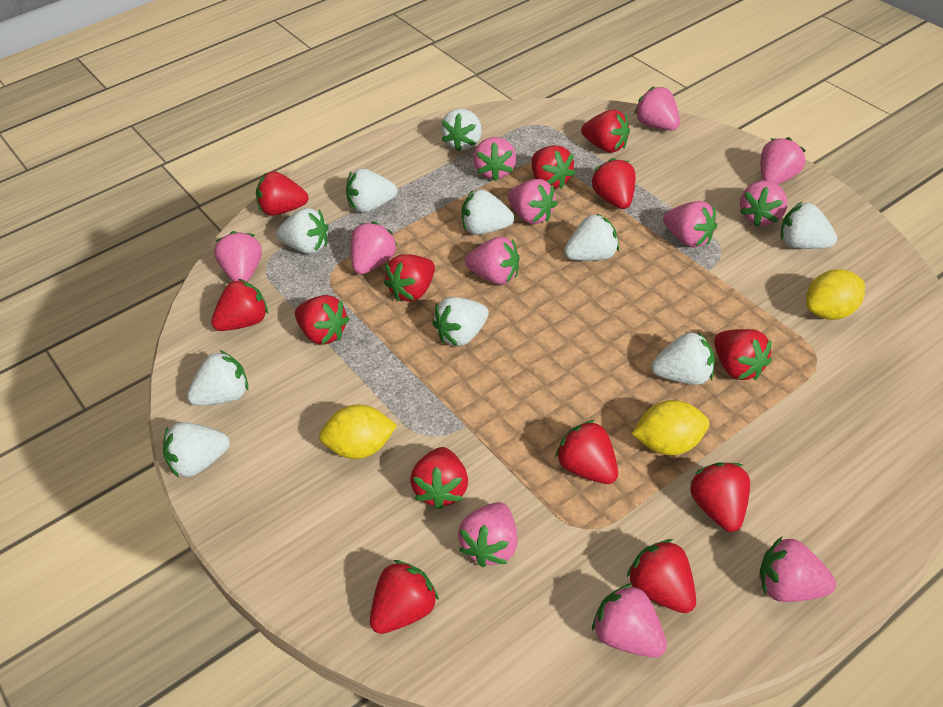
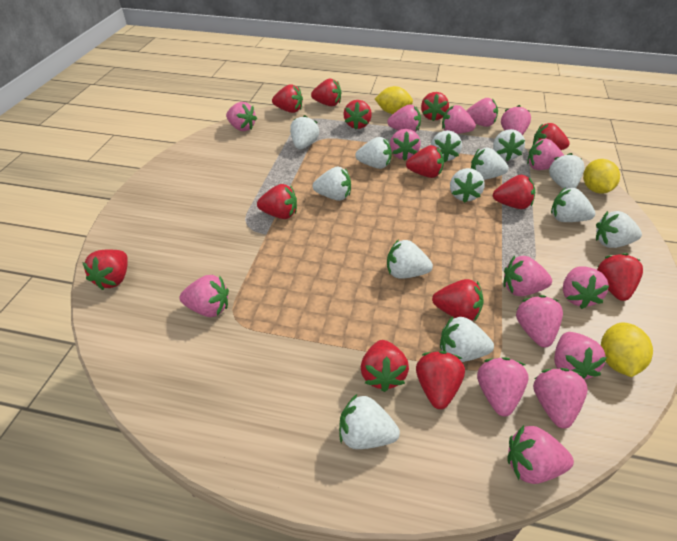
pink strawberry: 12 -> 15
white strawberry: 10 -> 13

